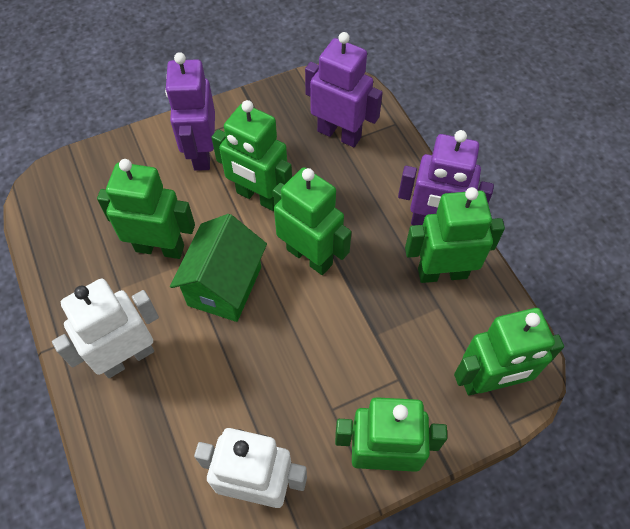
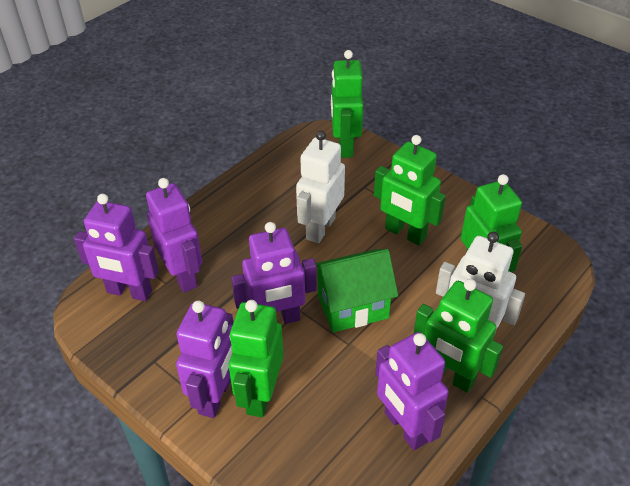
green robot: 6 -> 5
purple robot: 3 -> 5

